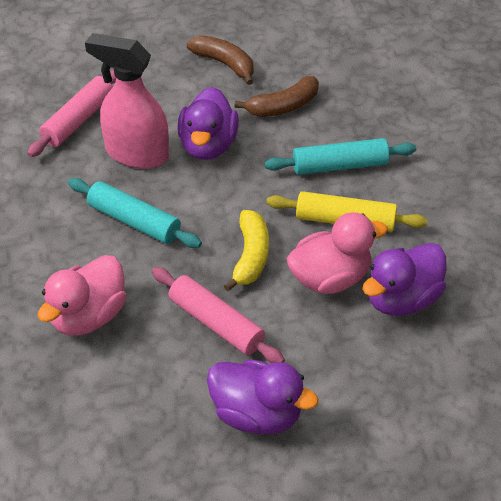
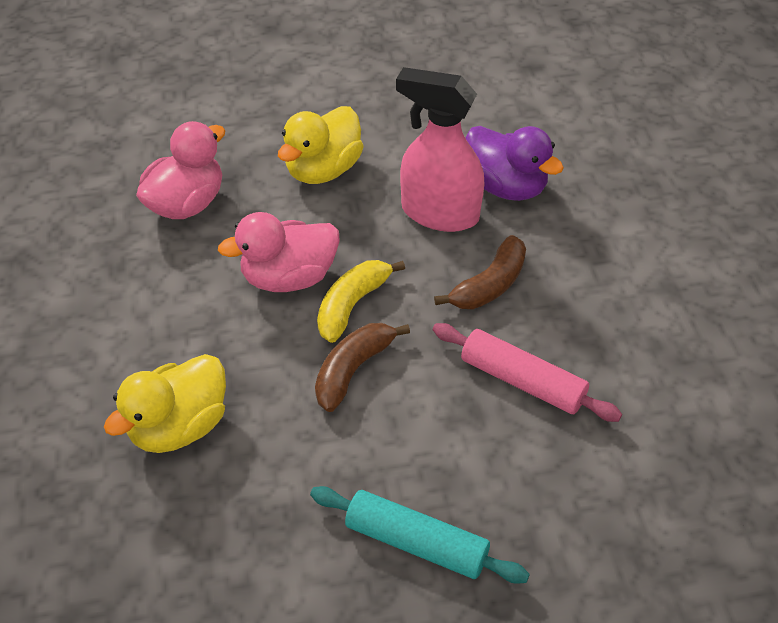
pink rolling pin: 2 -> 1
purple duck: 3 -> 1
turquoise rolling pin: 2 -> 1
yellow duck: 0 -> 2
yellow rolling pin: 1 -> 0

